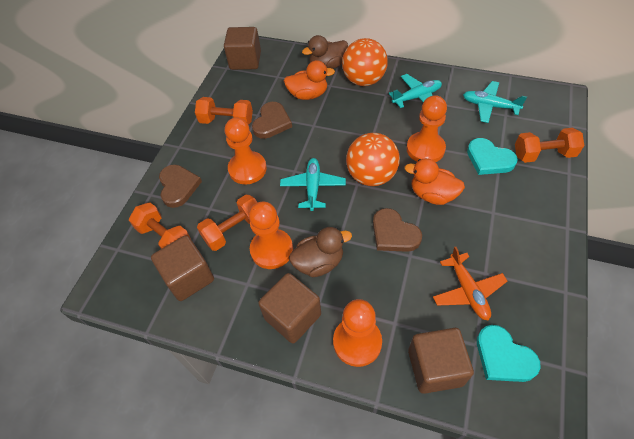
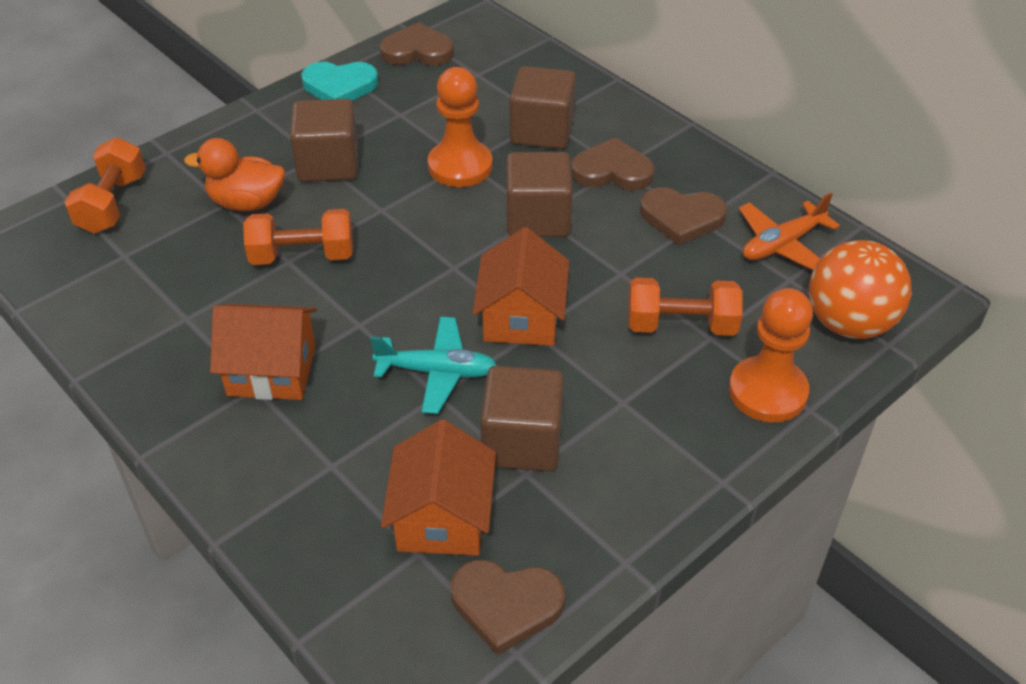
brown duck: 2 -> 0
brown heart: 3 -> 4
orange ball: 2 -> 1
orange duck: 2 -> 1
orange dumbbell: 4 -> 3
orange house: 0 -> 3
orange pawn: 4 -> 2
turquoise heart: 2 -> 1
turquoise plane: 3 -> 1

